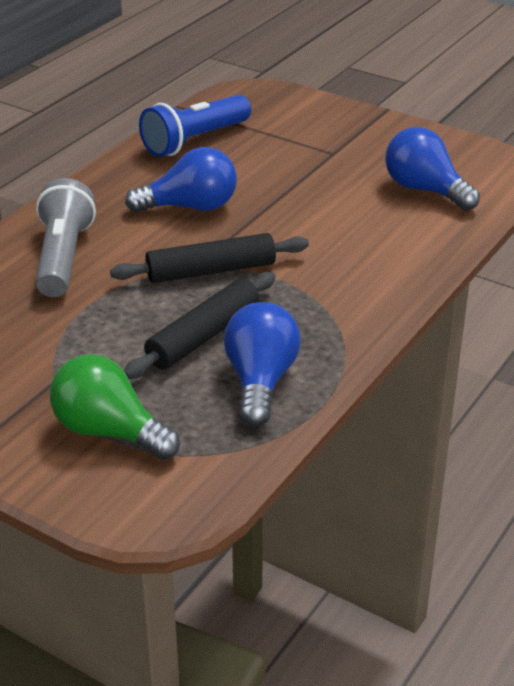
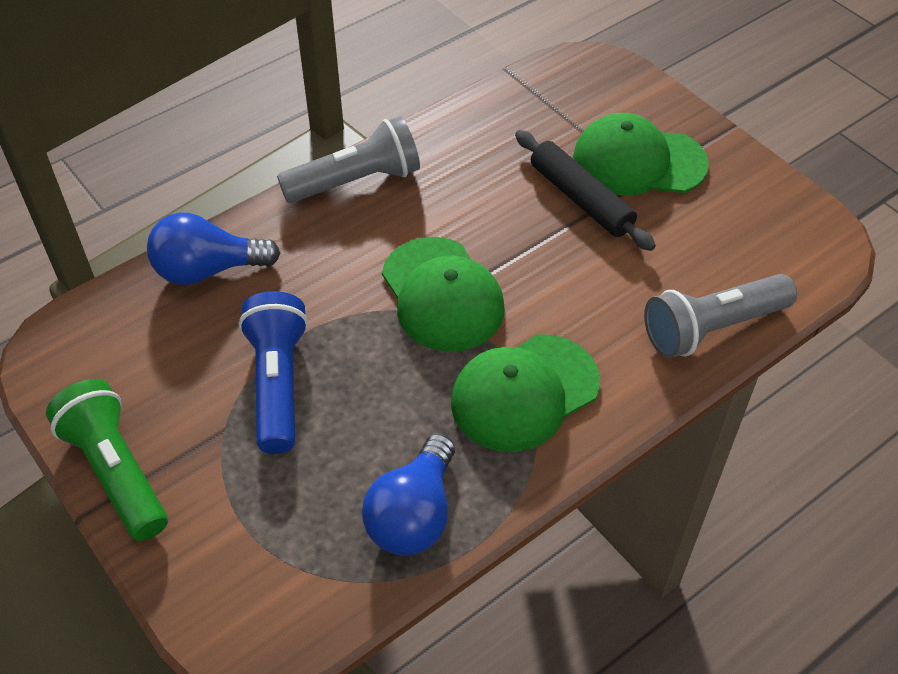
black rolling pin: 2 -> 1
blue light bulb: 3 -> 2
green cap: 0 -> 3
green flashlight: 0 -> 1
green light bulb: 1 -> 0
grey flashlight: 1 -> 2

